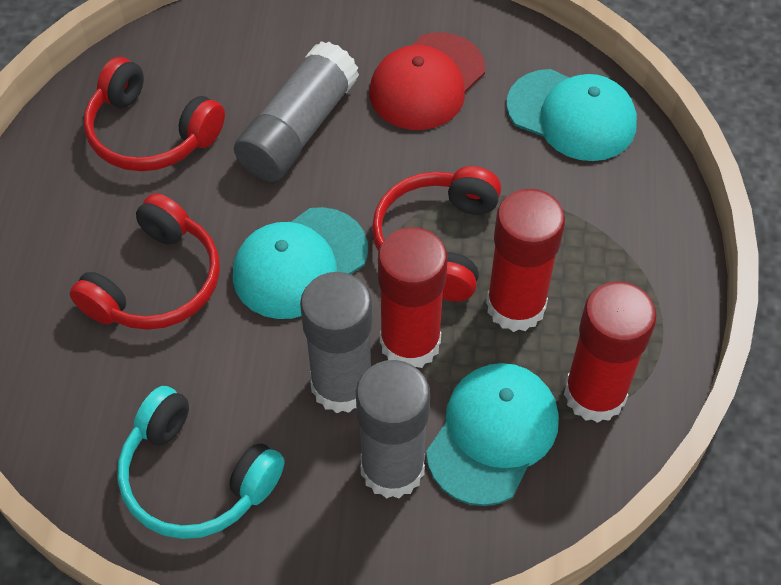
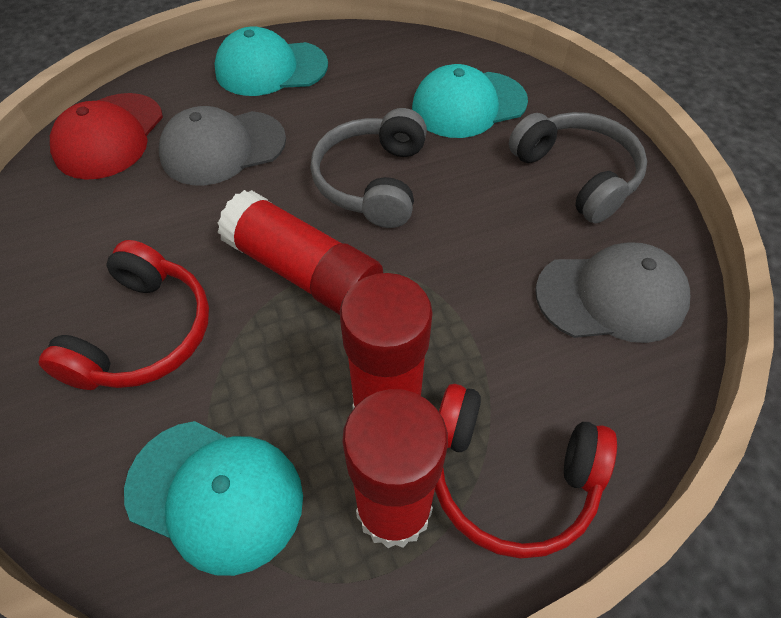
grey cap: 0 -> 2
grey glue stick: 3 -> 0
grey headphones: 0 -> 2
red headphones: 3 -> 2
turquoise headphones: 1 -> 0

